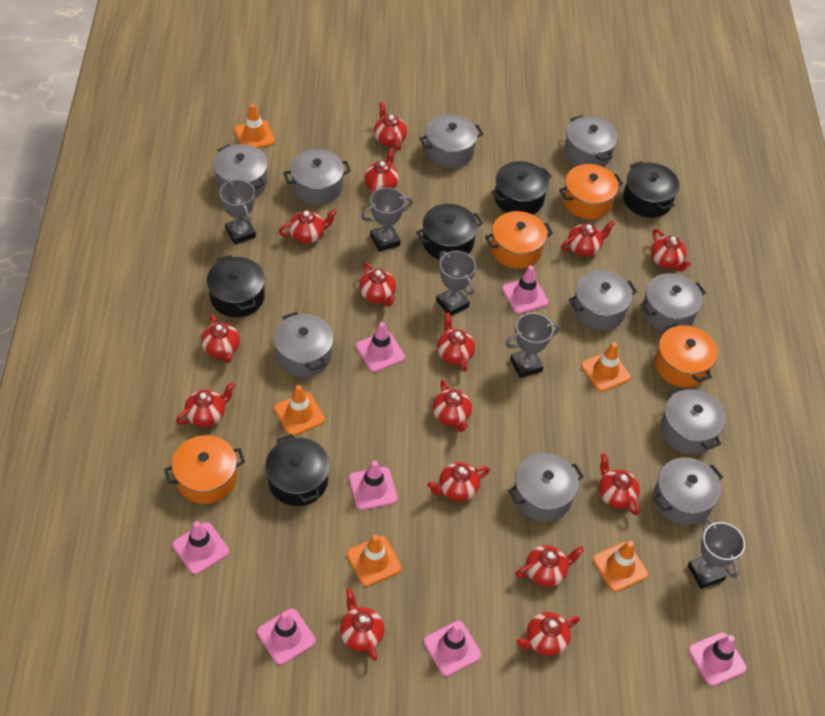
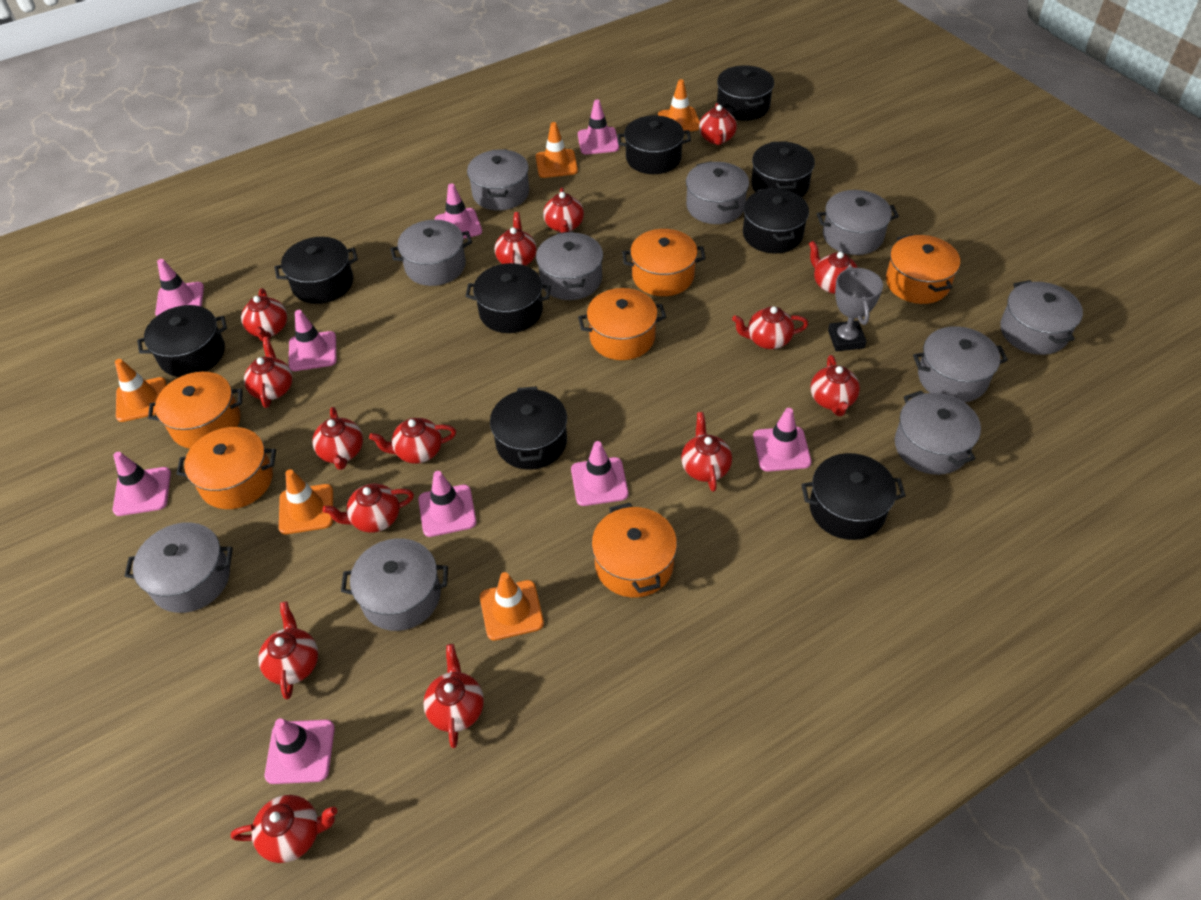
black pot: 5 -> 9
grey trophy: 5 -> 1
orange pot: 4 -> 6
pink traffic cone: 7 -> 9

